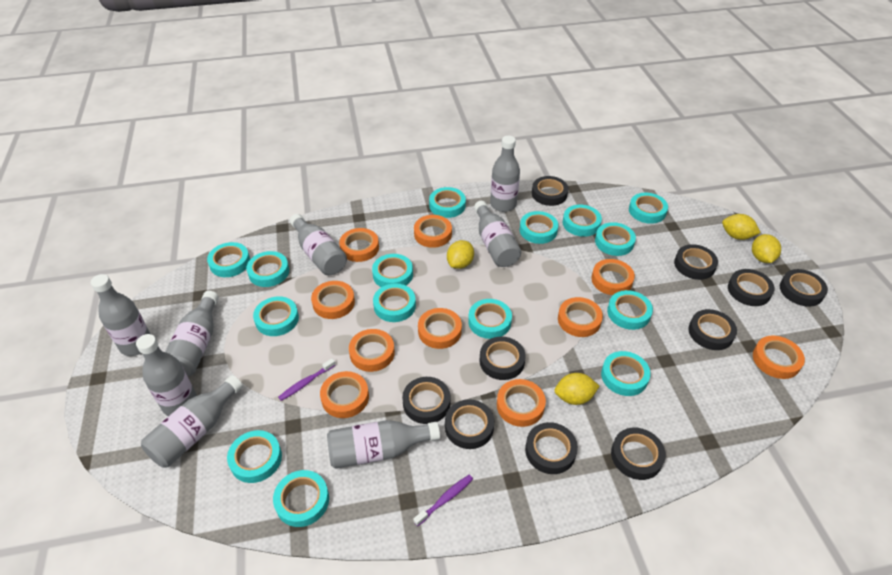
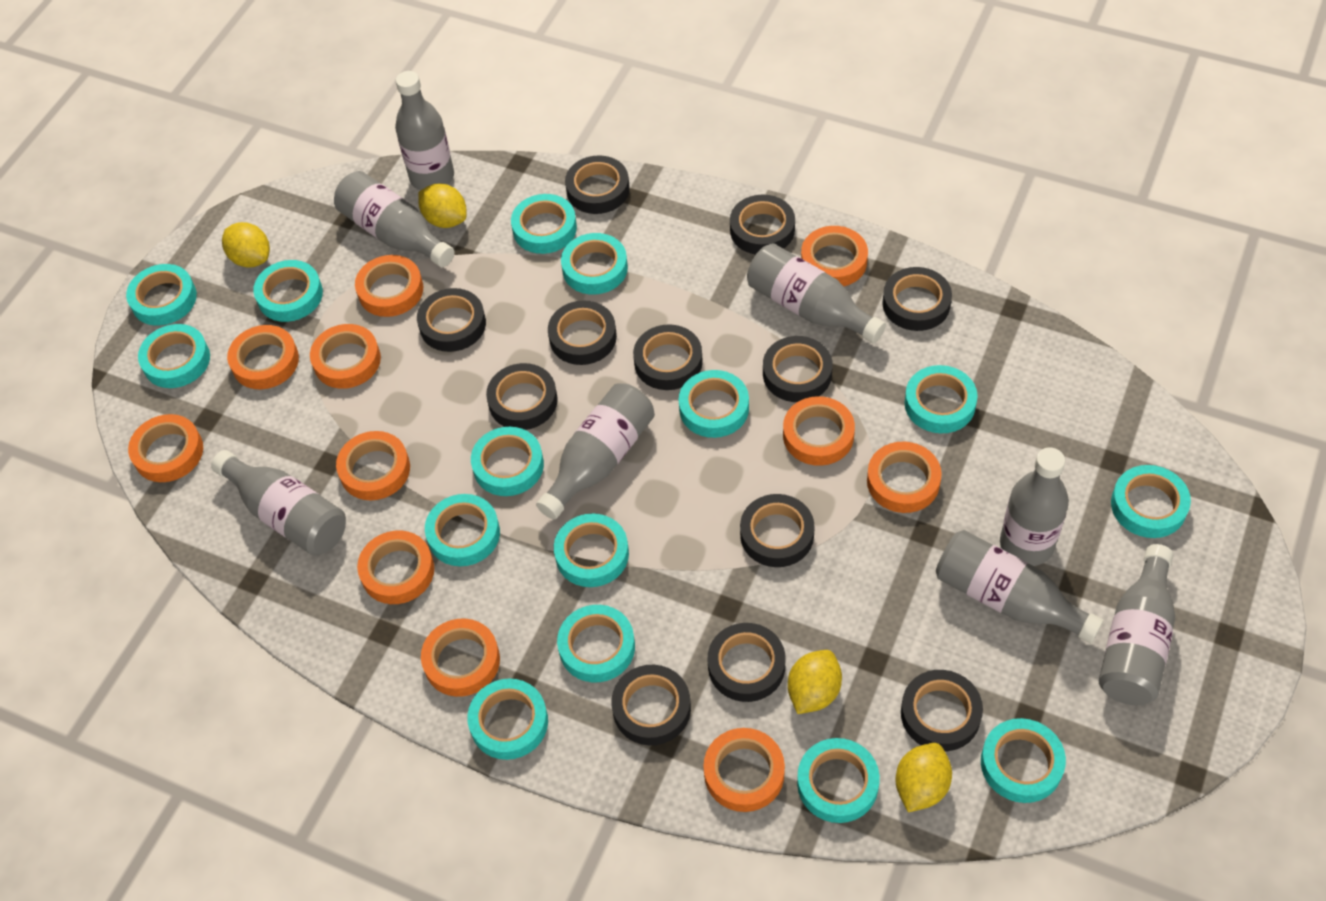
black tape: 10 -> 12
orange tape: 10 -> 11
purple toothbrush: 2 -> 0

